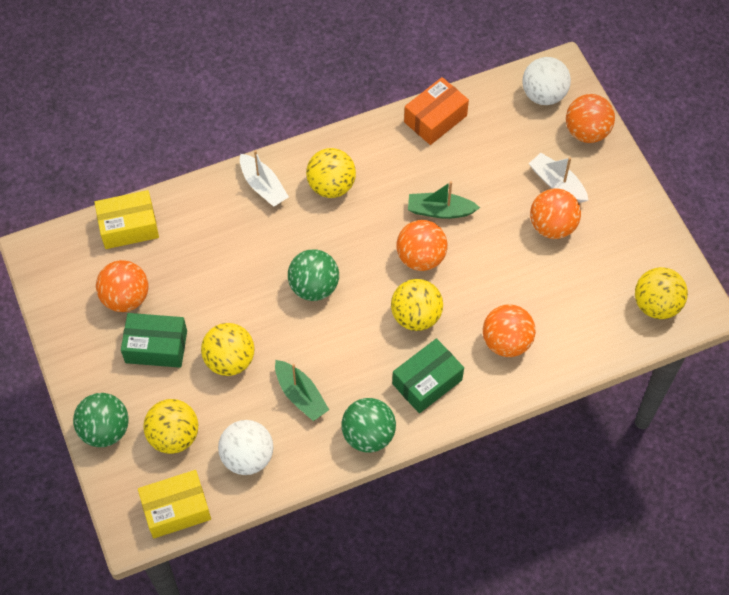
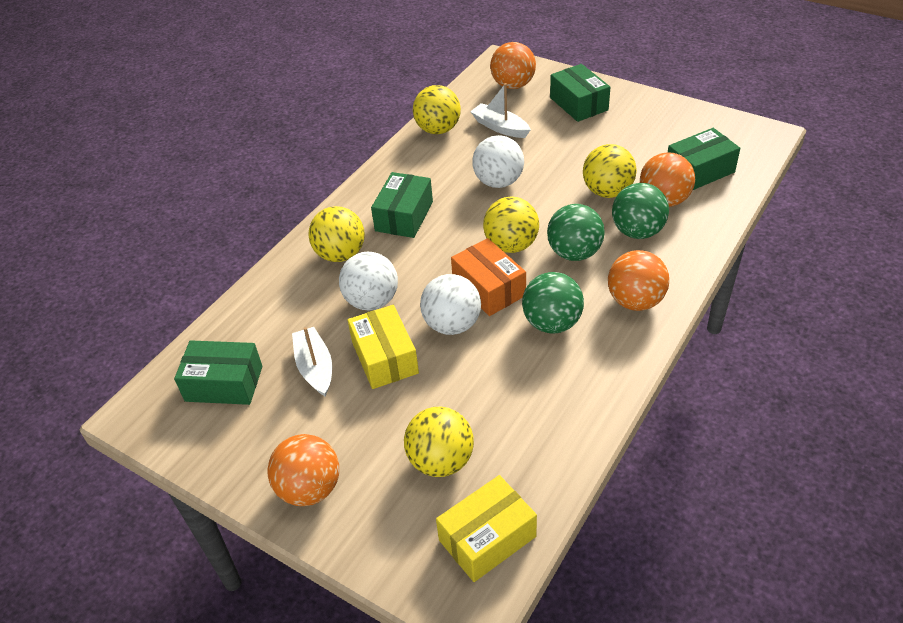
green boat: 2 -> 0
green box: 2 -> 4
orange ball: 5 -> 4
white ball: 2 -> 3

